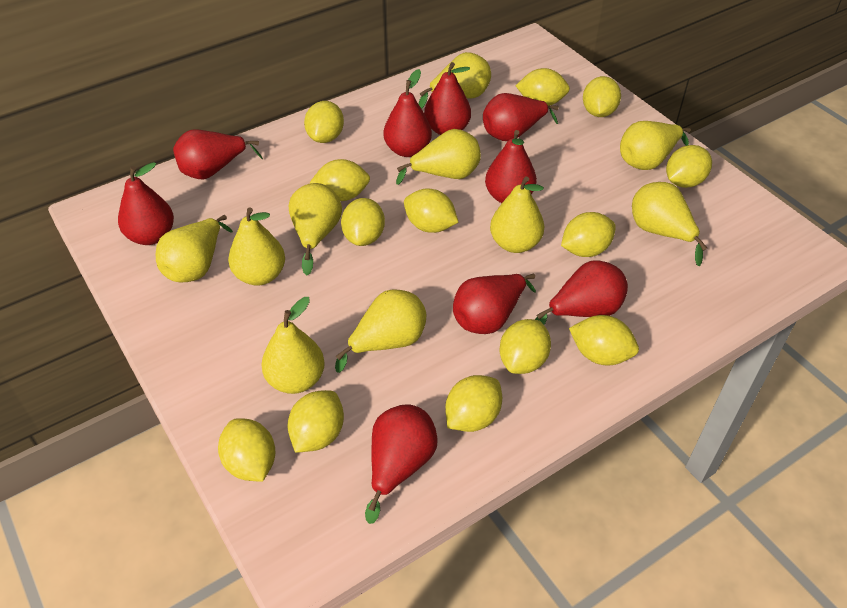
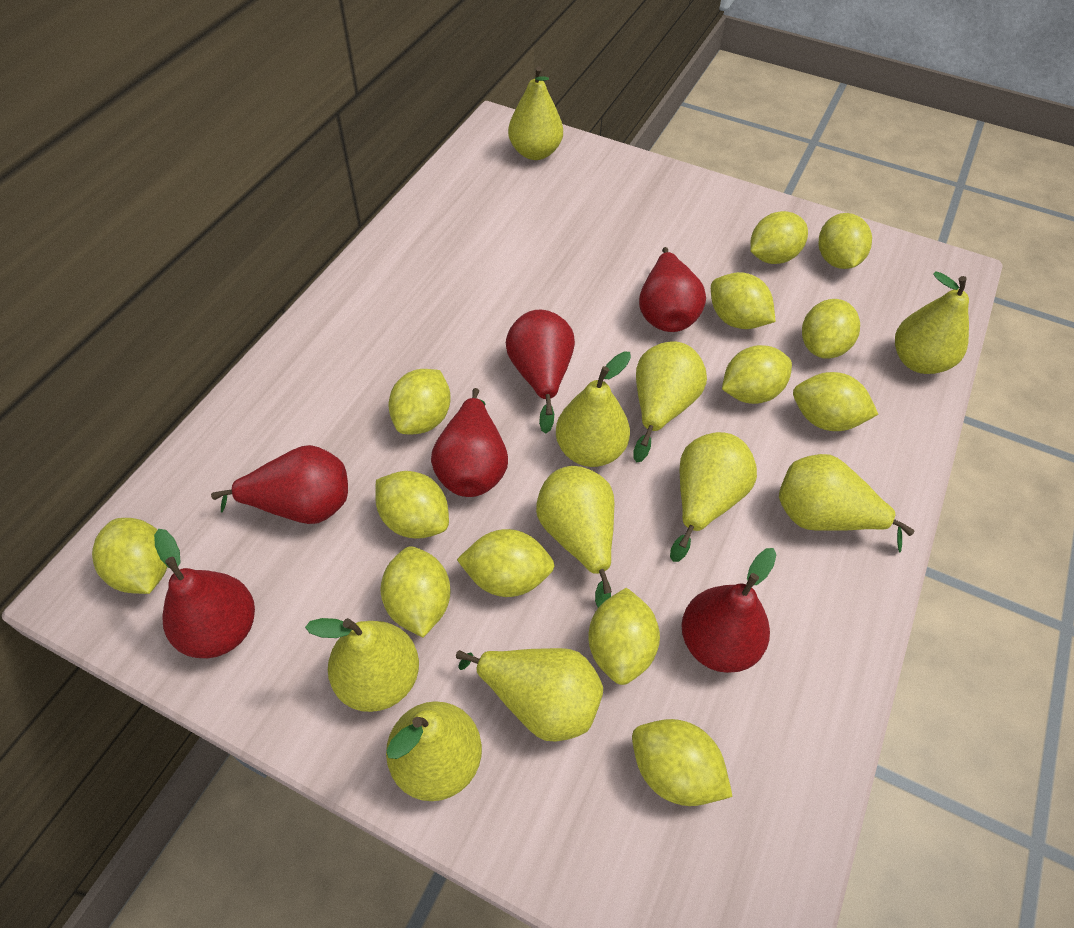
red pear: 9 -> 6

